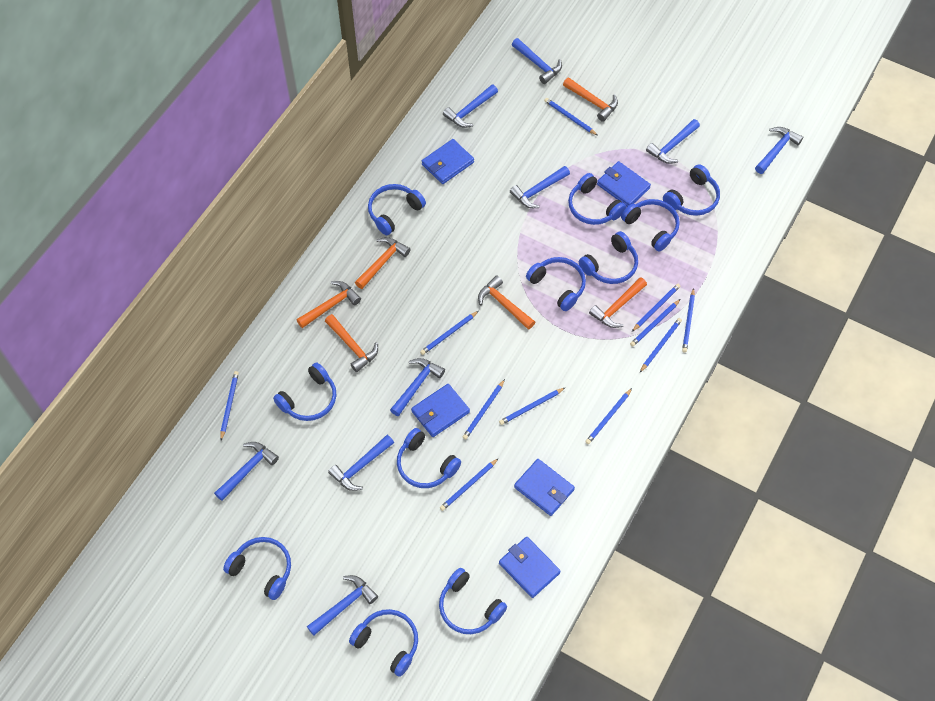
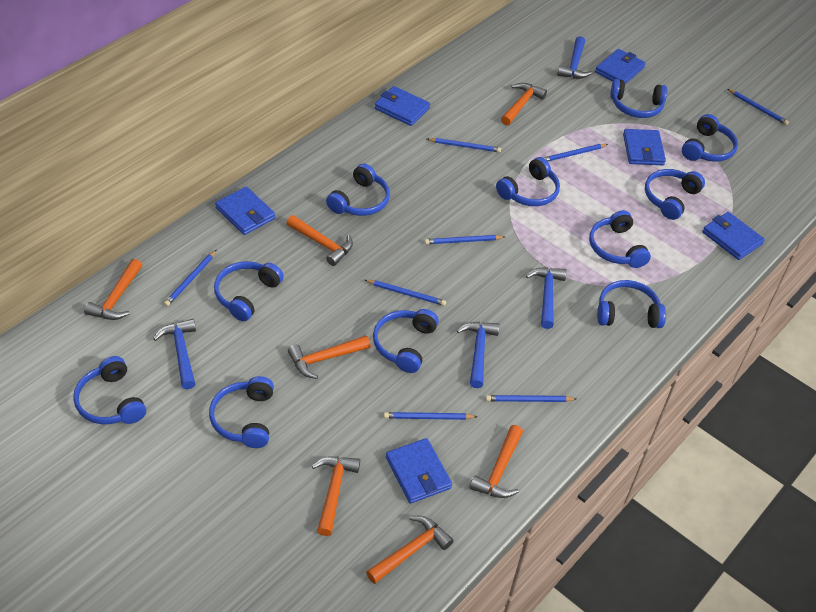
blue hammer: 9 -> 4
blue pencil: 11 -> 8
blue wallet: 5 -> 6
orange hammer: 6 -> 7

